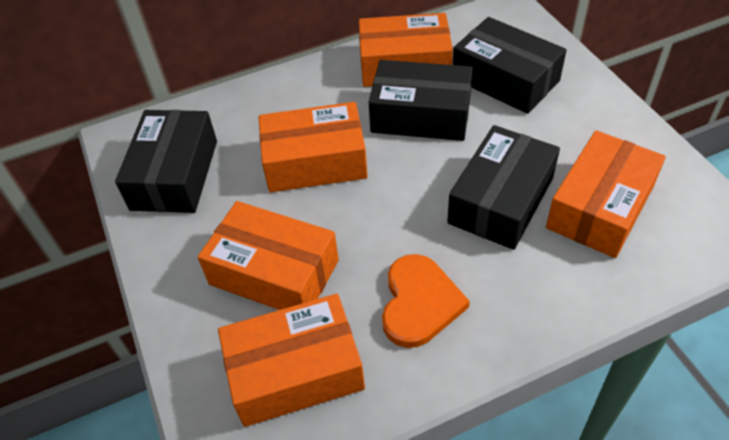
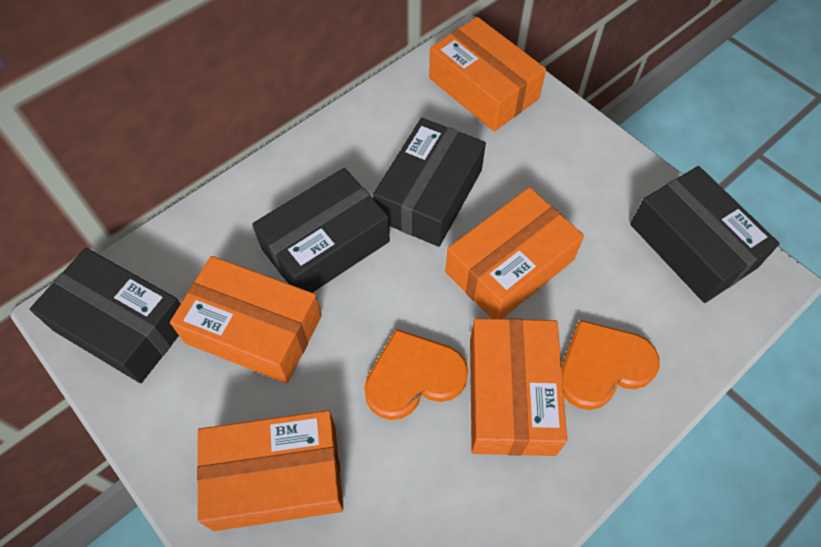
orange heart: 1 -> 2

